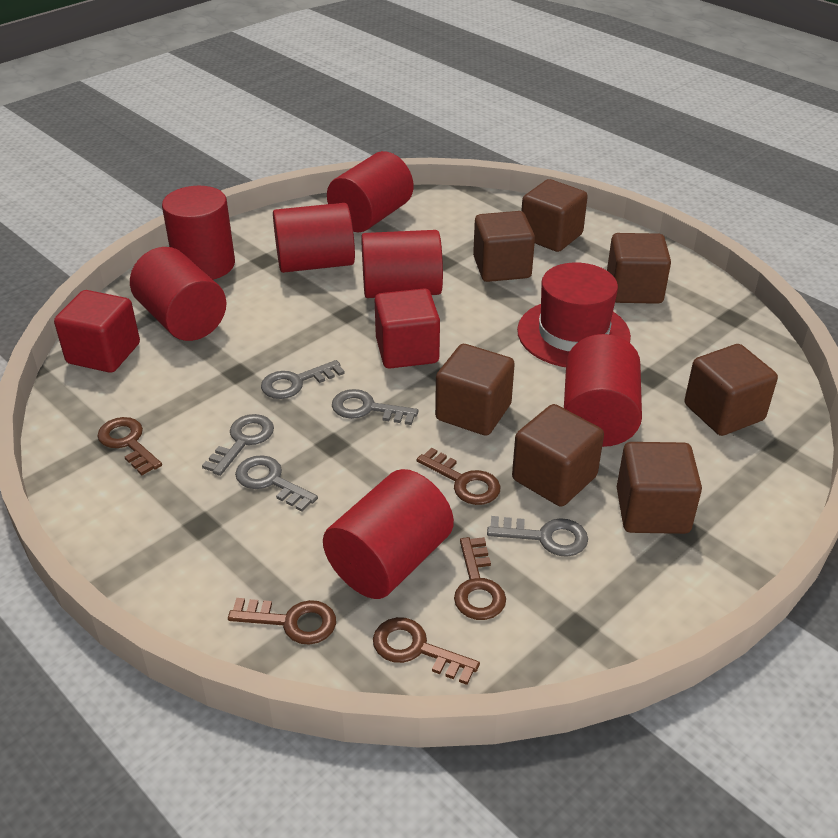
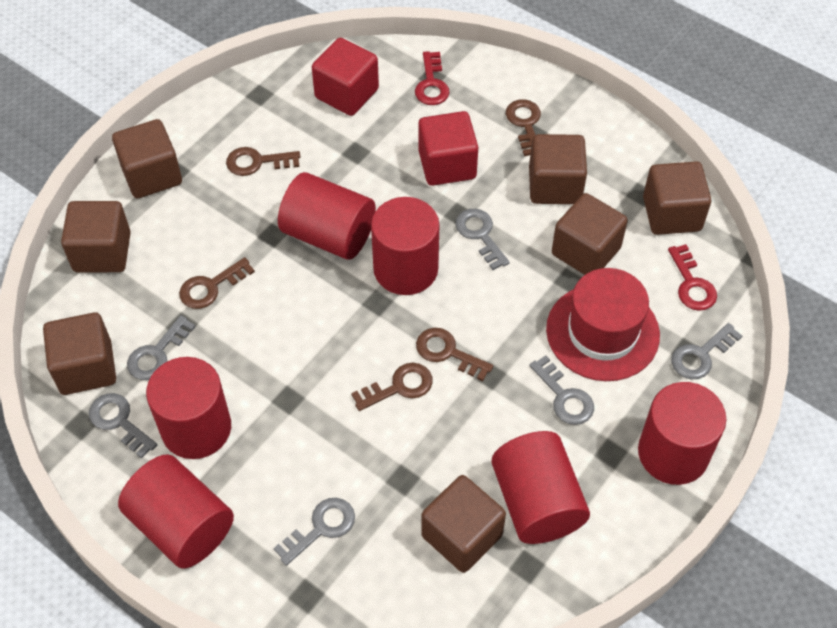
grey key: 5 -> 6
red cylinder: 7 -> 6
red key: 0 -> 2

